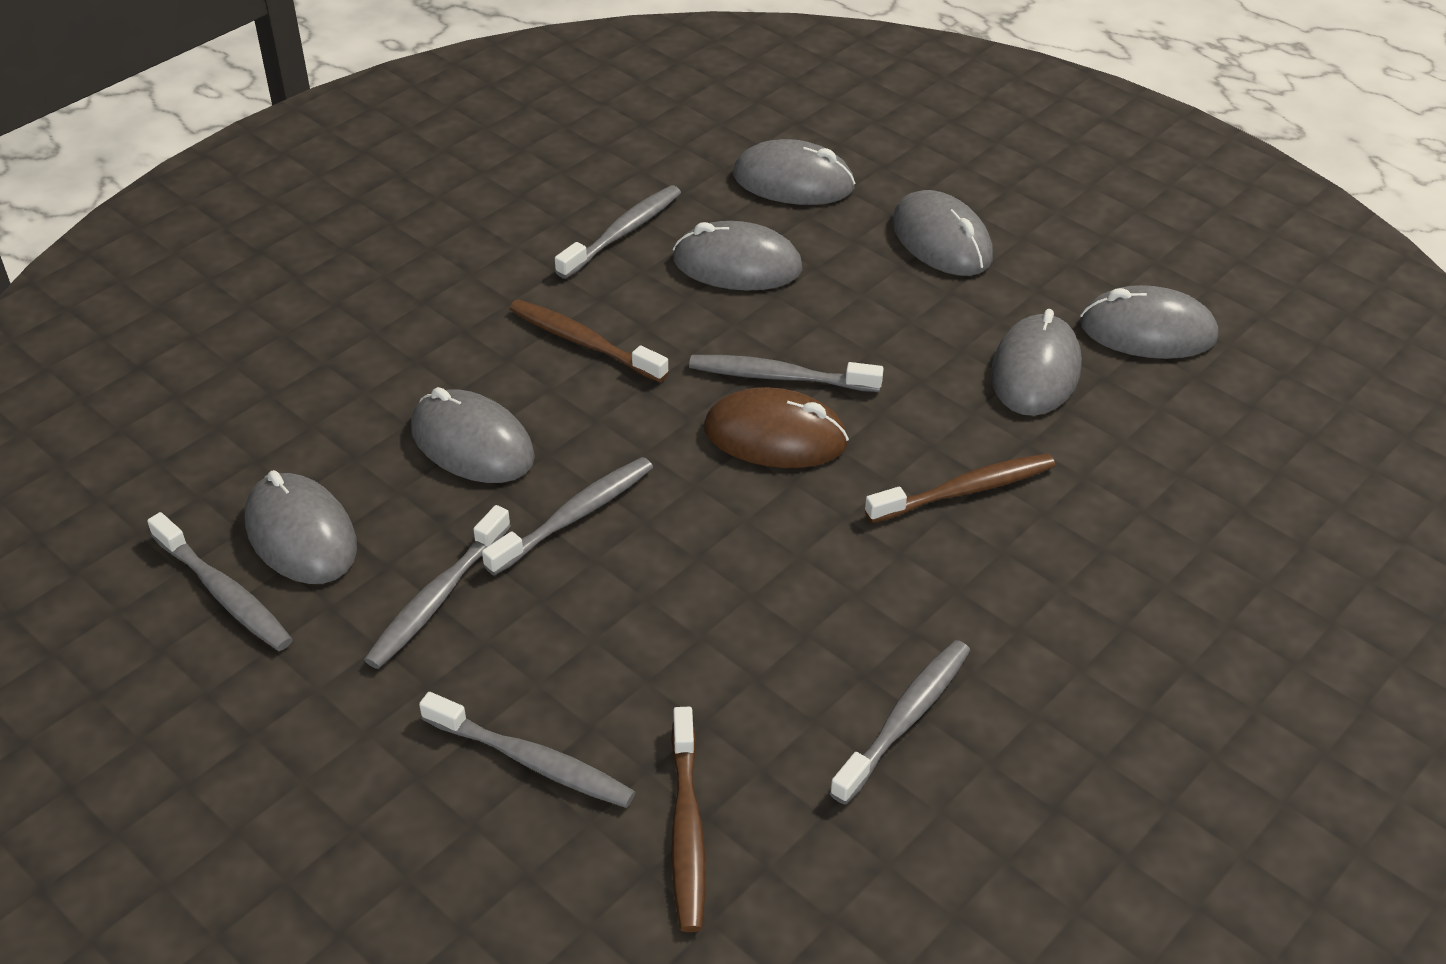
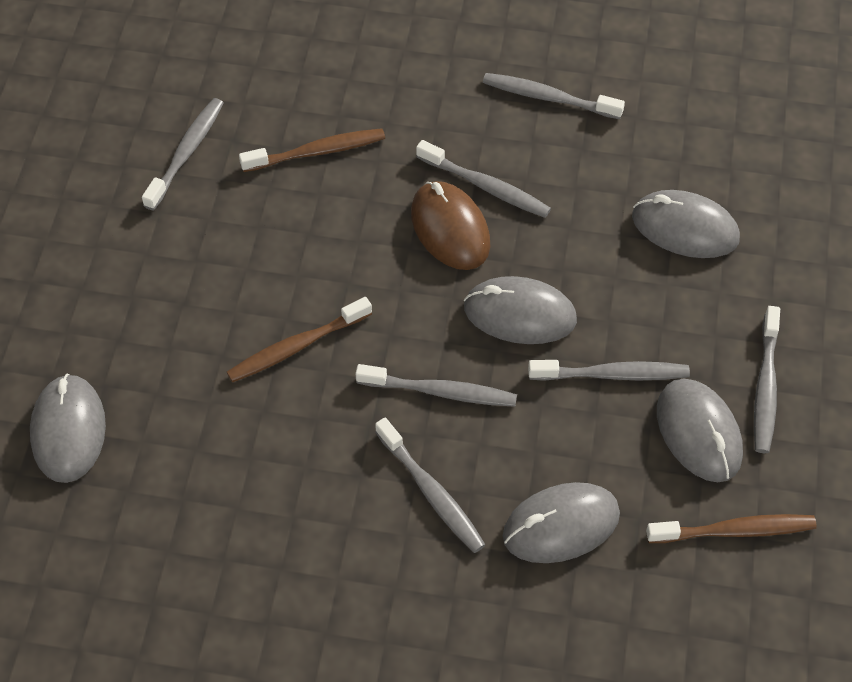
grey mouse: 7 -> 5

